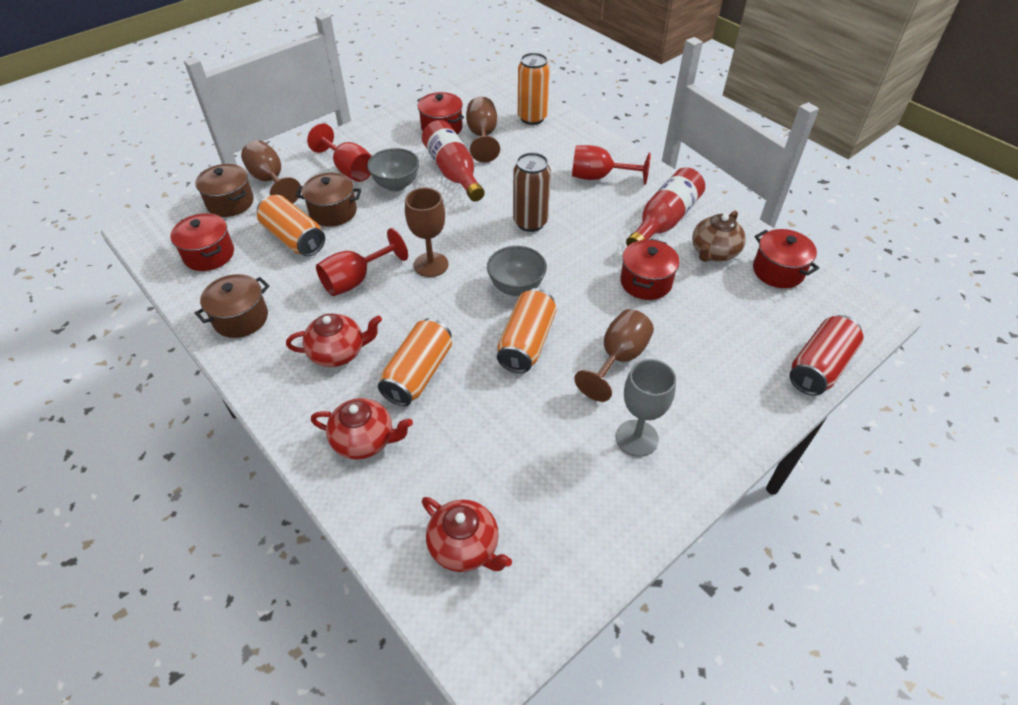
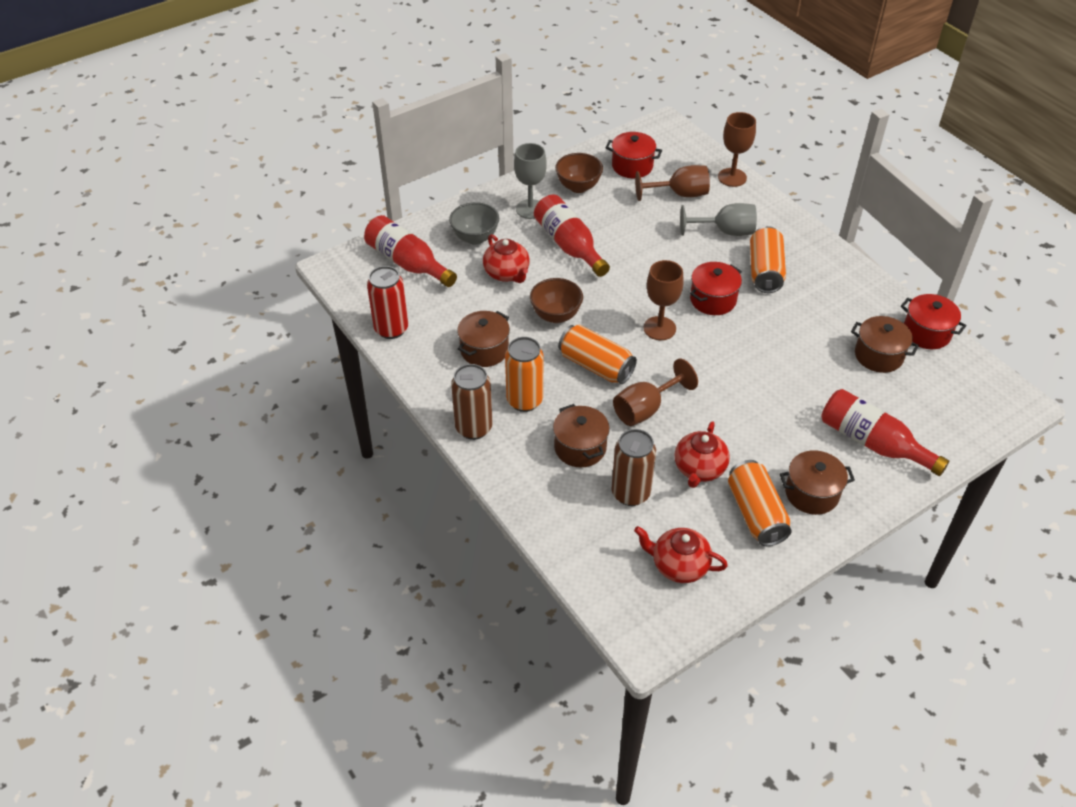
brown bowl: 0 -> 2
brown can: 1 -> 2
brown pot: 3 -> 4
brown teapot: 1 -> 0
grey bowl: 2 -> 1
grey goblet: 1 -> 2
red bottle: 2 -> 3
red goblet: 3 -> 0
red pot: 4 -> 3

